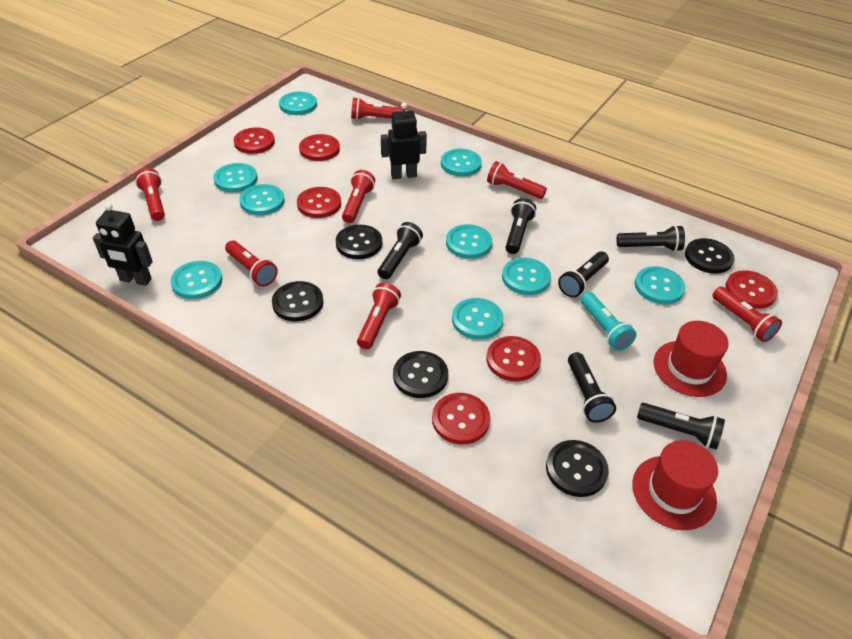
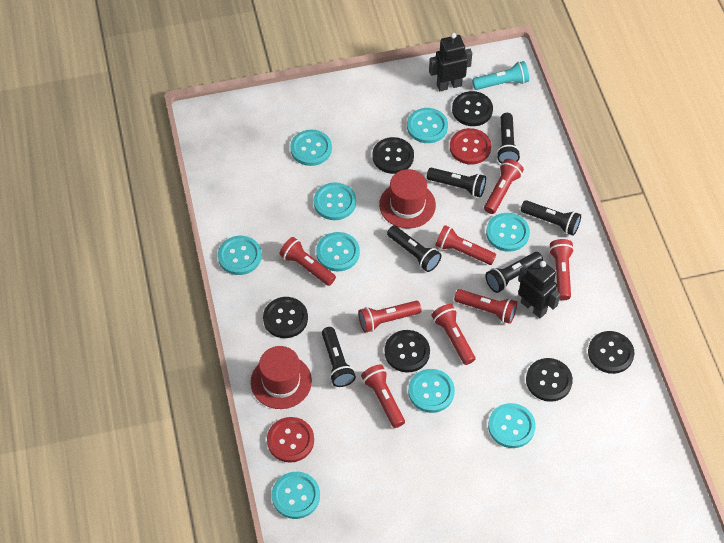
black button: 5 -> 6
red button: 6 -> 2
red flashlight: 7 -> 8

